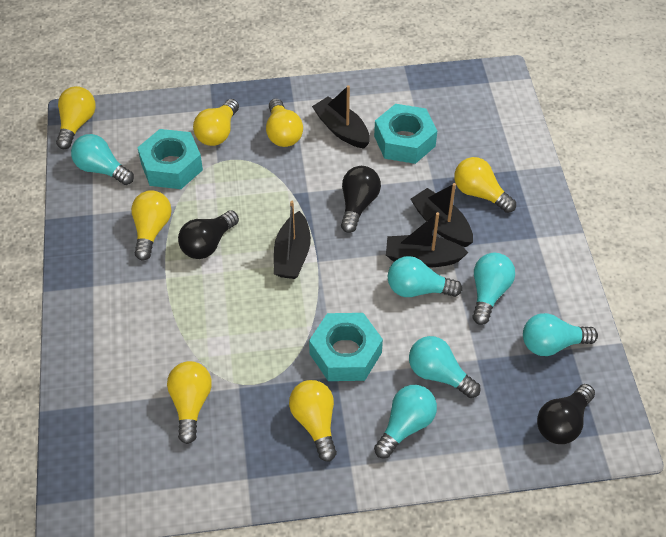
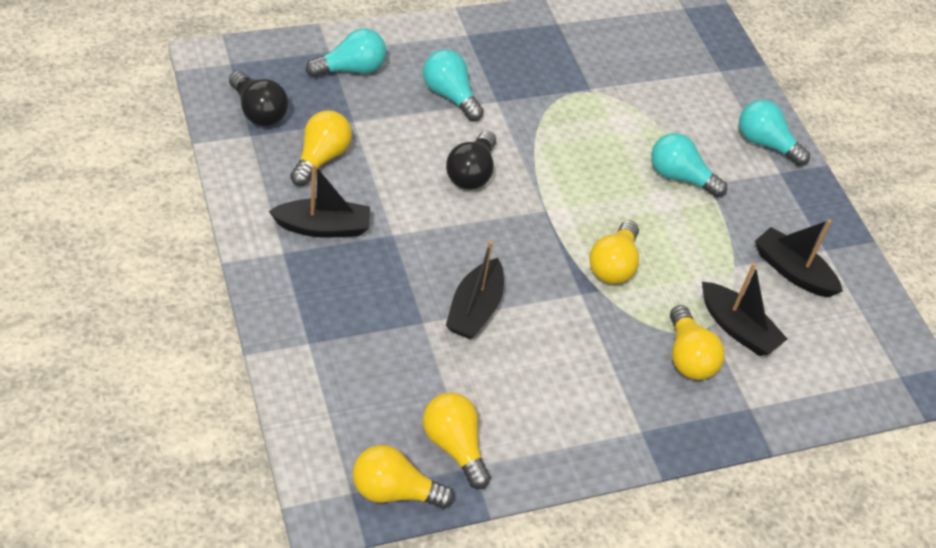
black light bulb: 3 -> 2
turquoise light bulb: 6 -> 4
turquoise nut: 3 -> 0
yellow light bulb: 7 -> 5

